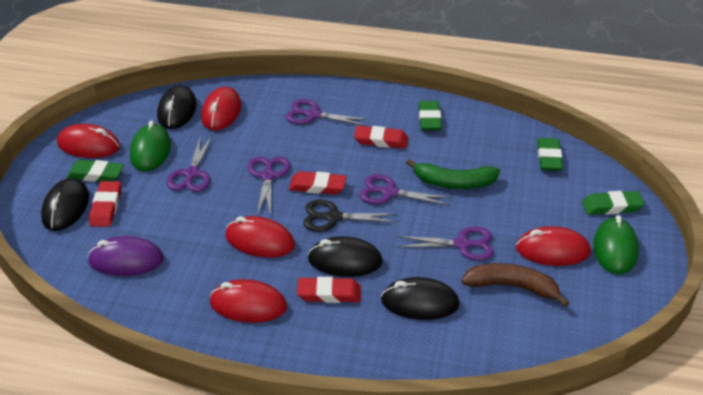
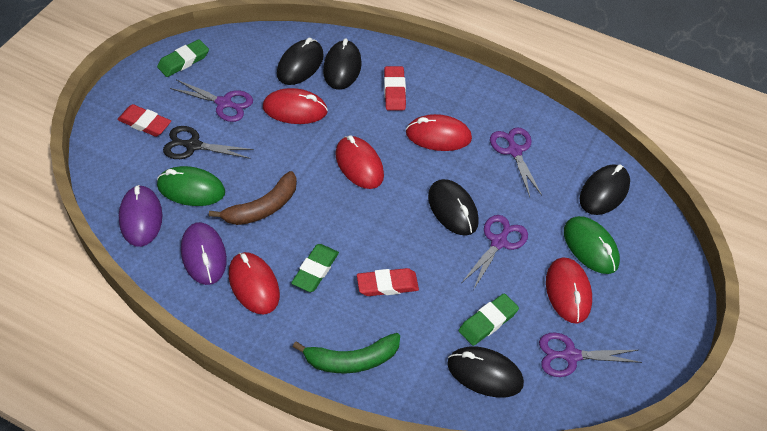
black mouse: 4 -> 5
green eraser: 4 -> 3
purple mouse: 1 -> 2
purple scissors: 5 -> 4
red eraser: 4 -> 3

